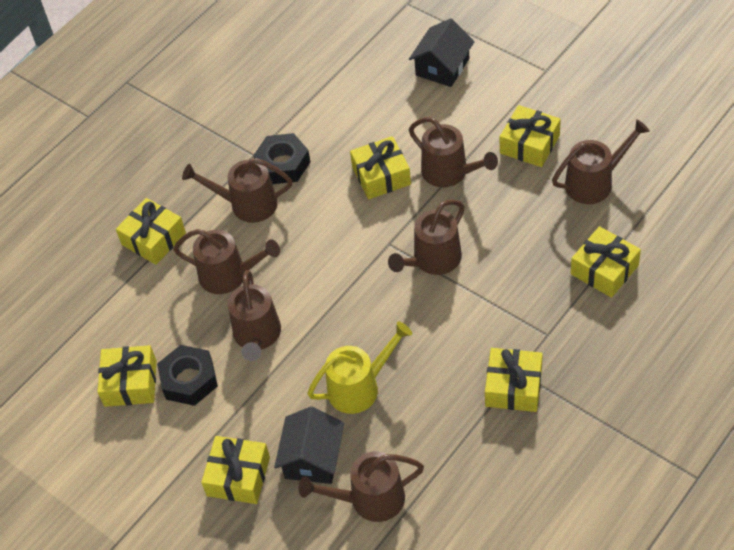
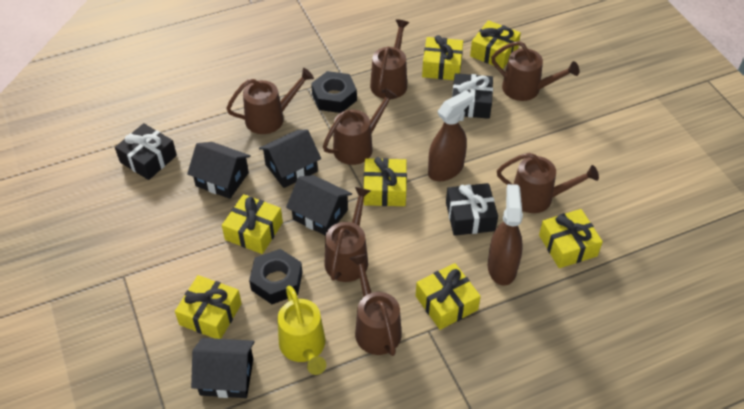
black gift: 0 -> 3
black house: 2 -> 4
brown spray bottle: 0 -> 2

